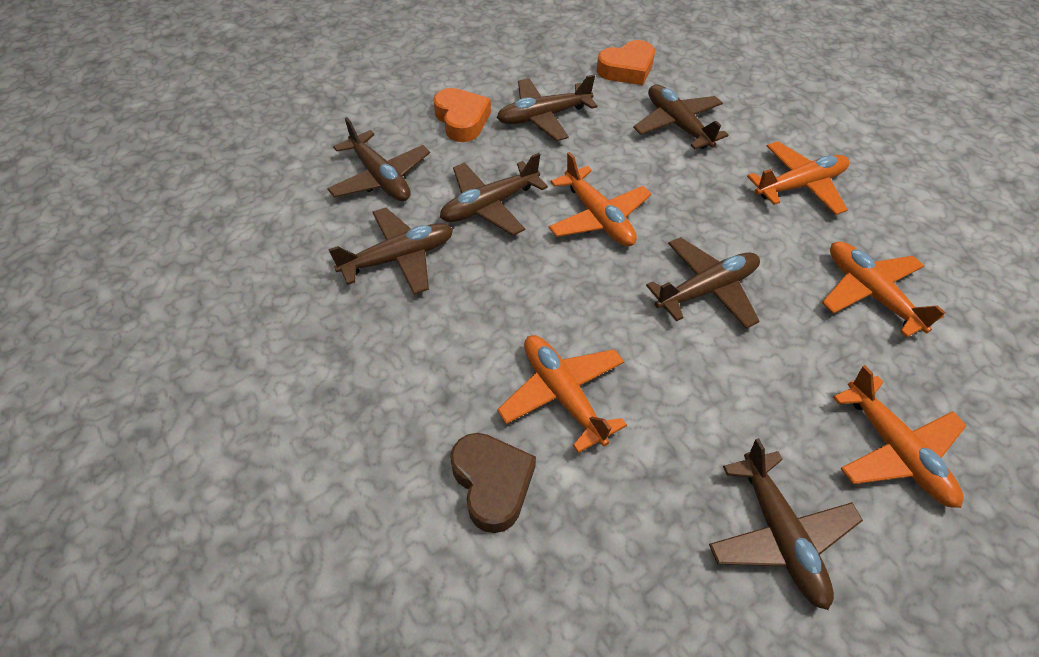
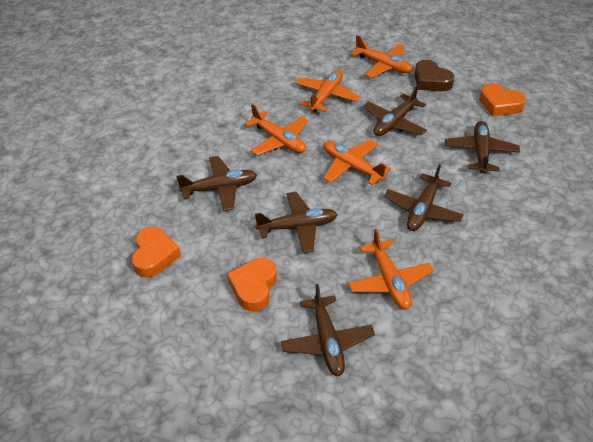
brown plane: 7 -> 6
orange heart: 2 -> 3

